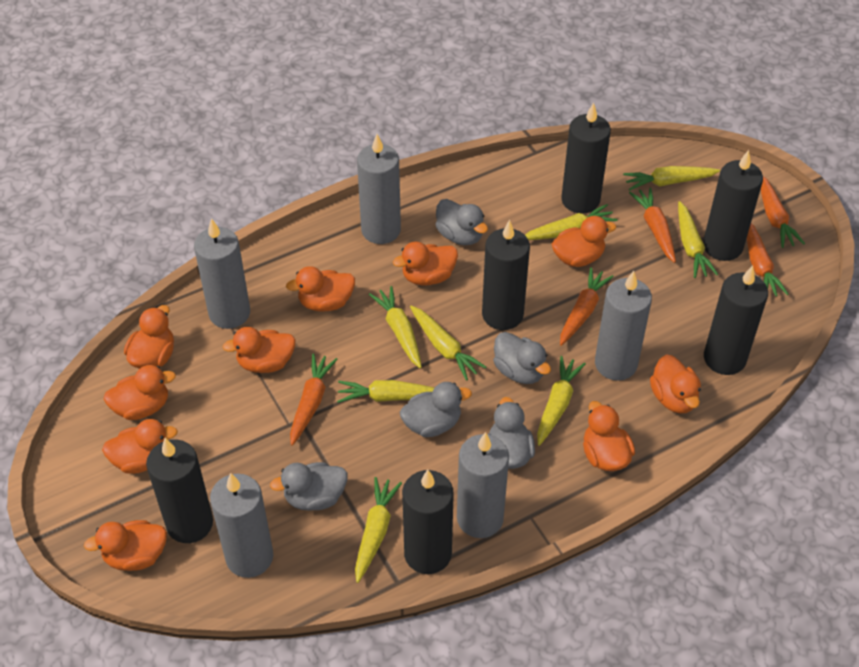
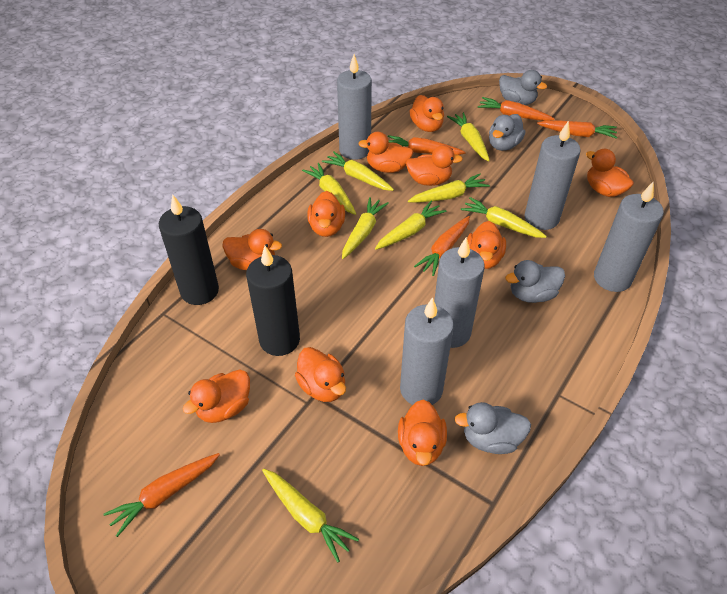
black candle: 6 -> 2
grey duck: 5 -> 4

